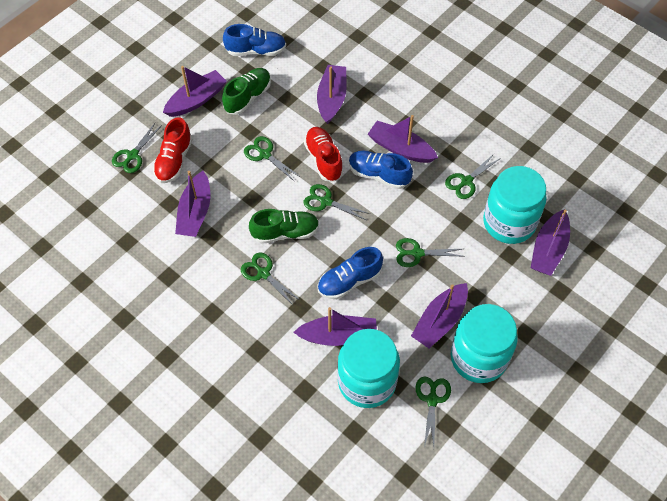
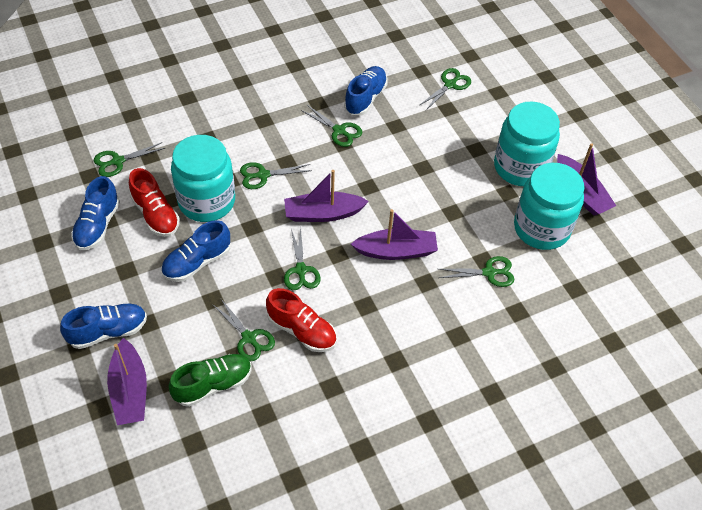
blue shoe: 3 -> 4
green shoe: 2 -> 1
purple boat: 7 -> 4

